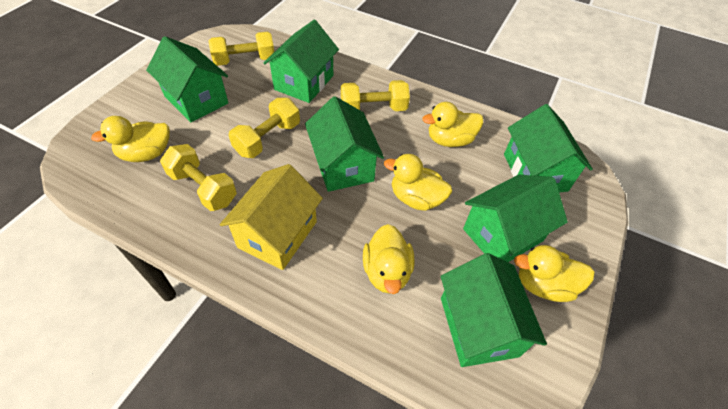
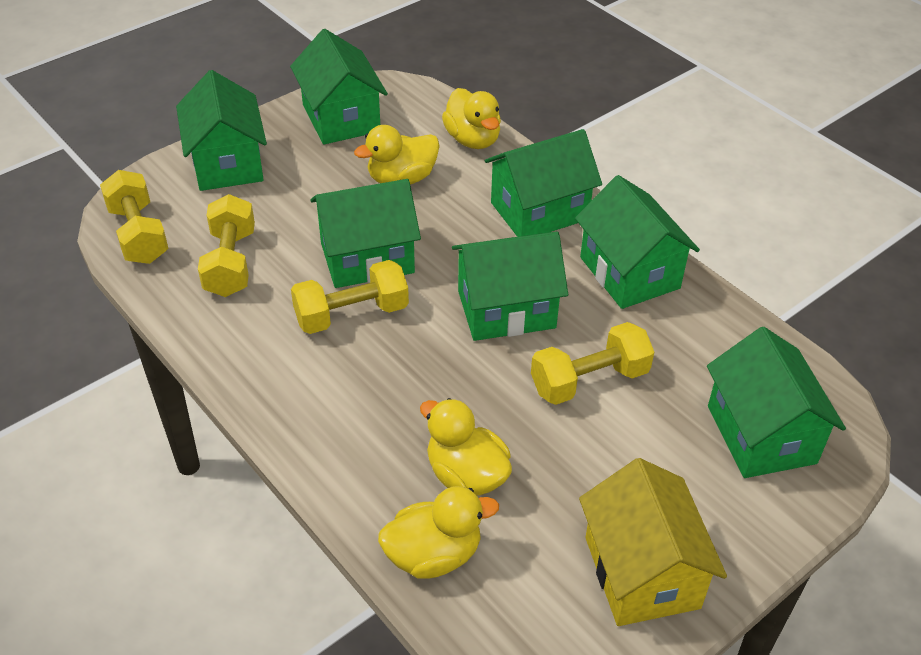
green house: 6 -> 7
yellow duck: 5 -> 4

